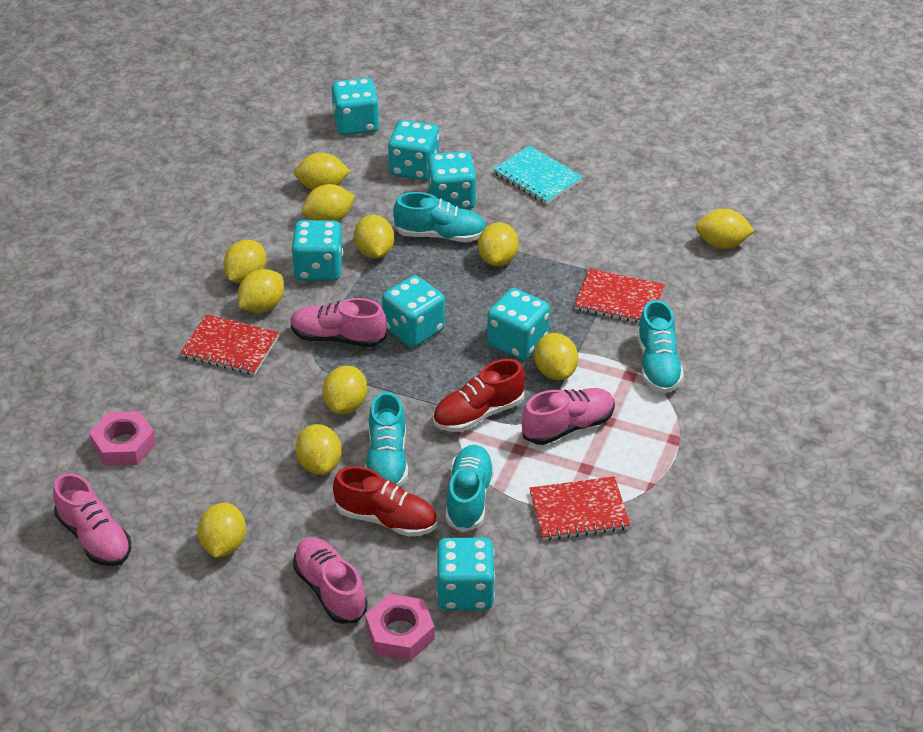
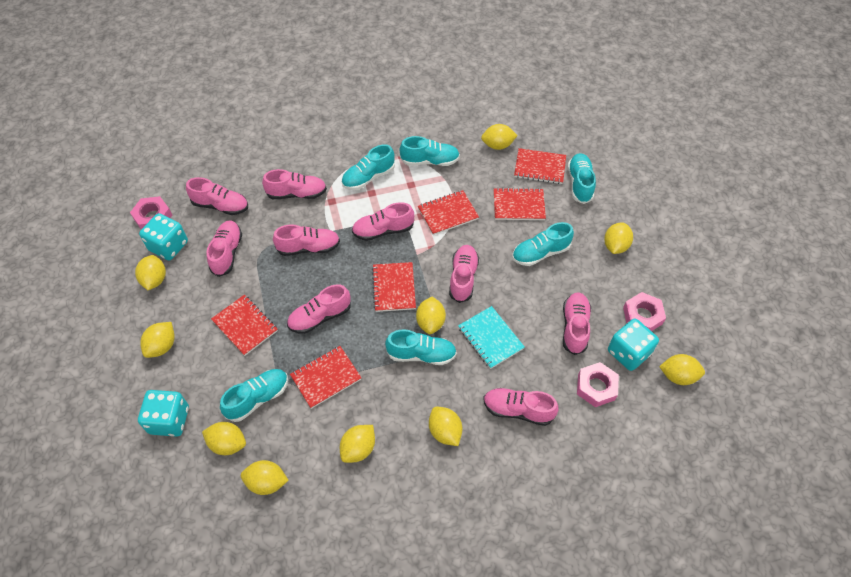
pink nut: 2 -> 3
pink shoe: 4 -> 9
red notebook: 3 -> 6
red shoe: 2 -> 0
turquoise dice: 7 -> 3
turquoise shoe: 4 -> 6
yellow lemon: 11 -> 10

